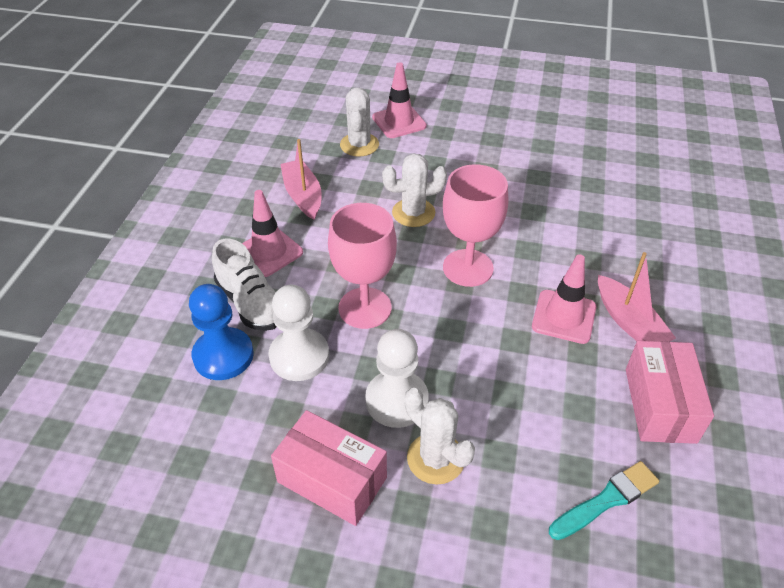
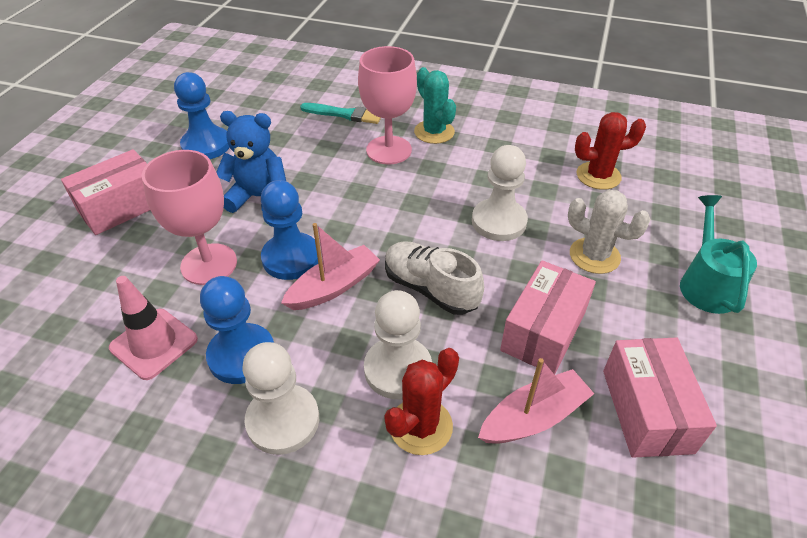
blue pawn: 1 -> 3
blue teddy bear: 0 -> 1
pink box: 2 -> 3
pink traffic cone: 3 -> 1
red cactus: 0 -> 2
turquoise cactus: 0 -> 1
turquoise watering can: 0 -> 1
white cactus: 3 -> 1
white pawn: 2 -> 3

